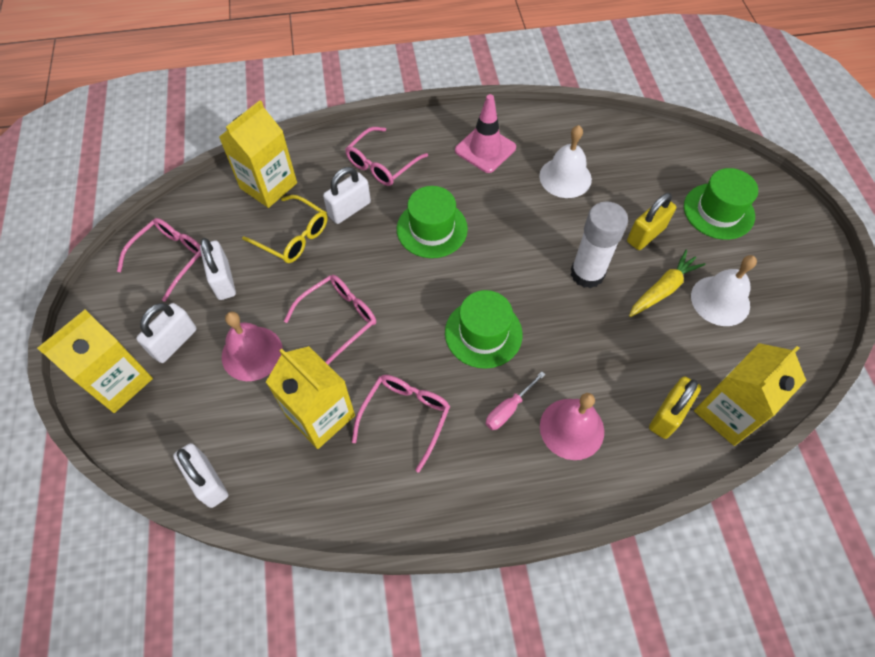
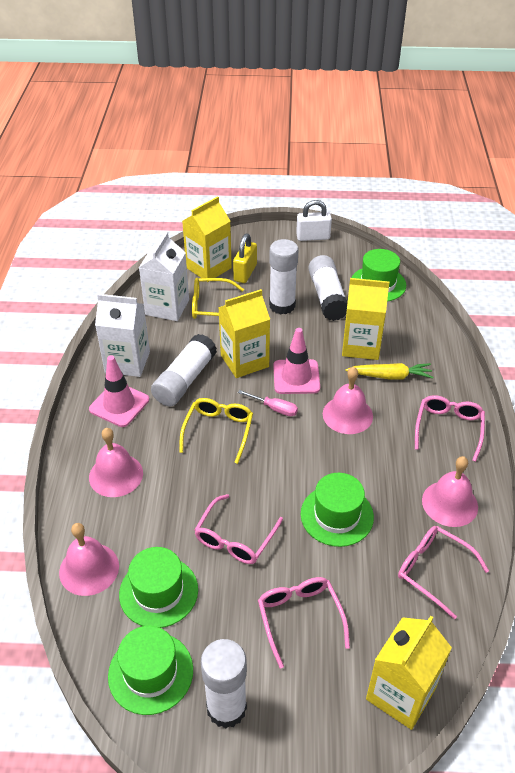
green hat: 3 -> 4
pink bell: 2 -> 4
pink traffic cone: 1 -> 2
white bell: 2 -> 0
white carton: 0 -> 2
white glue stick: 1 -> 4
white padlock: 4 -> 1
yellow glasses: 1 -> 2
yellow padlock: 2 -> 1

